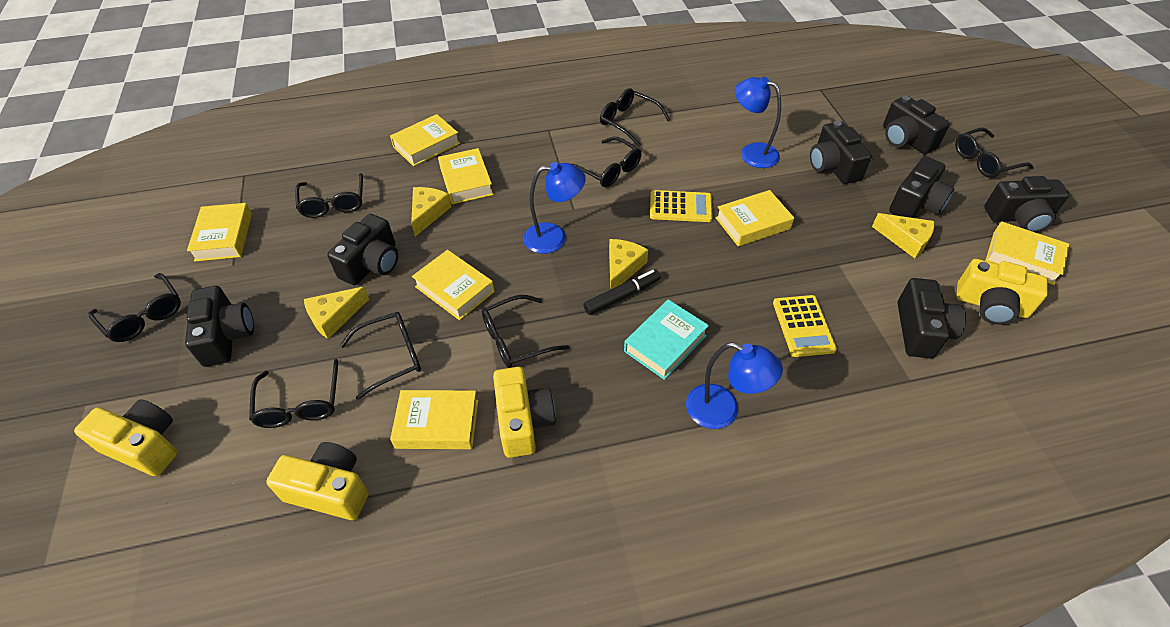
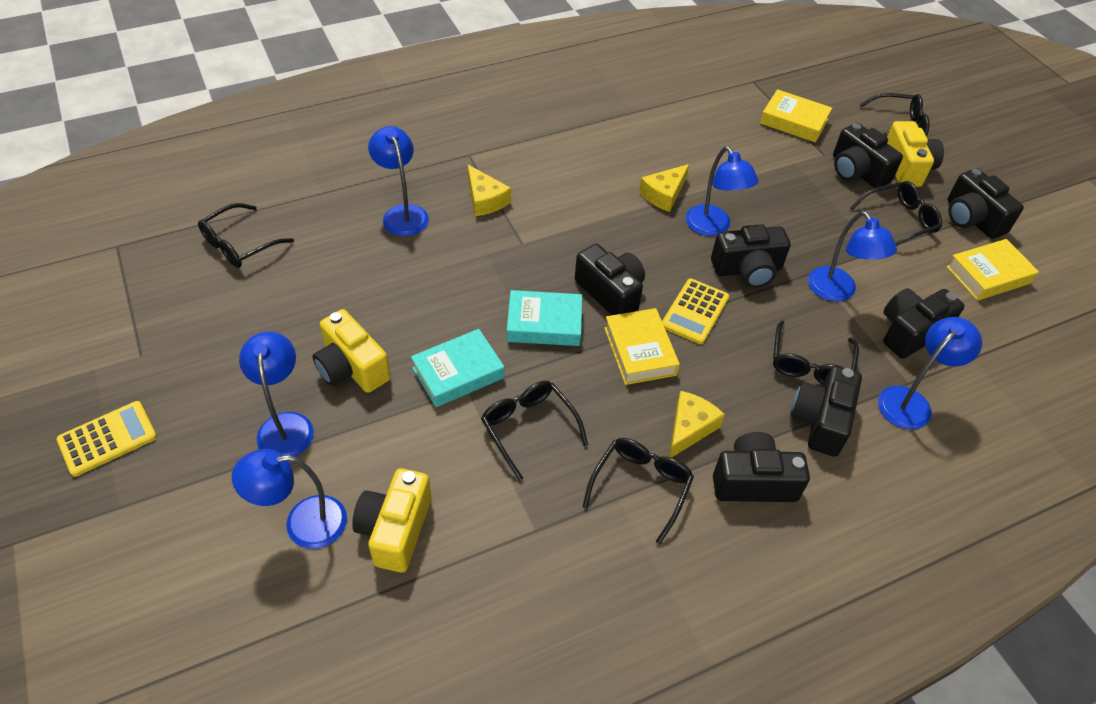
black glasses: 8 -> 6
black marker: 1 -> 0
blue lamp: 3 -> 6
turquoise book: 1 -> 2
yellow book: 7 -> 3
yellow camera: 4 -> 3
yellow cheese: 4 -> 3

